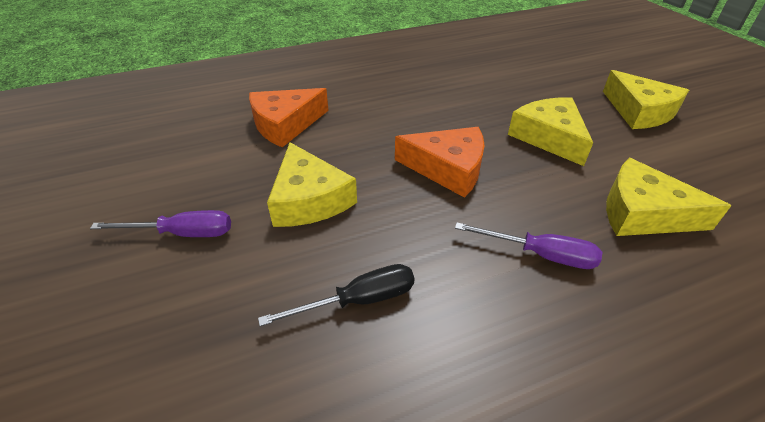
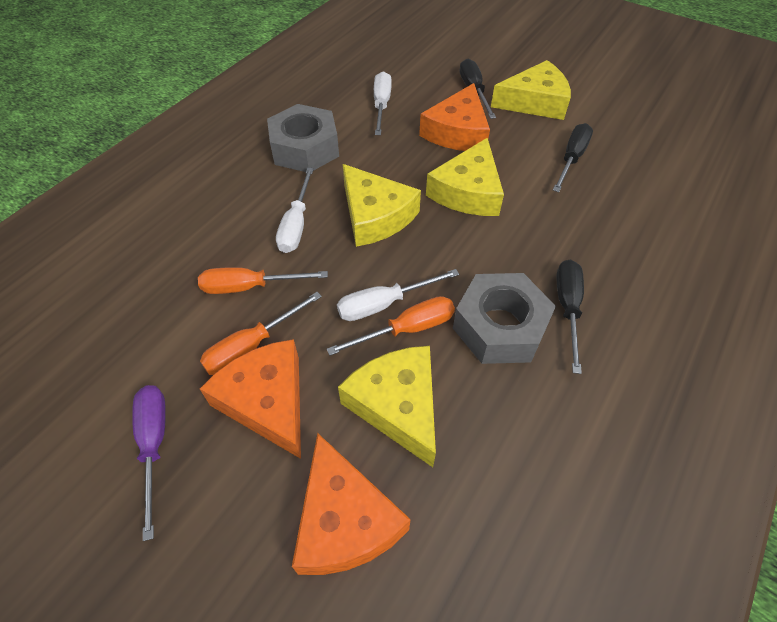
black screwdriver: 1 -> 3
grey nut: 0 -> 2
orange cheese: 2 -> 3
orange screwdriver: 0 -> 3
purple screwdriver: 2 -> 1
white screwdriver: 0 -> 3

